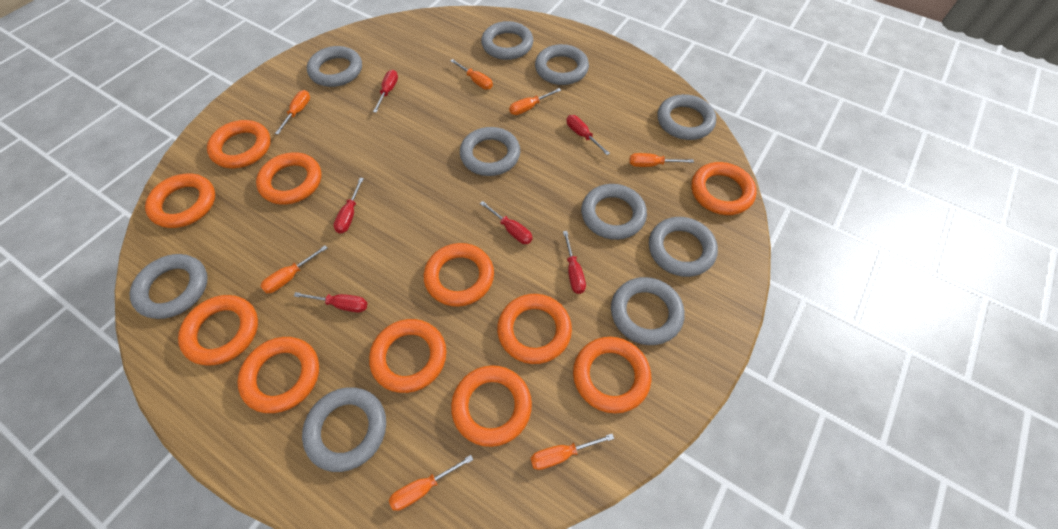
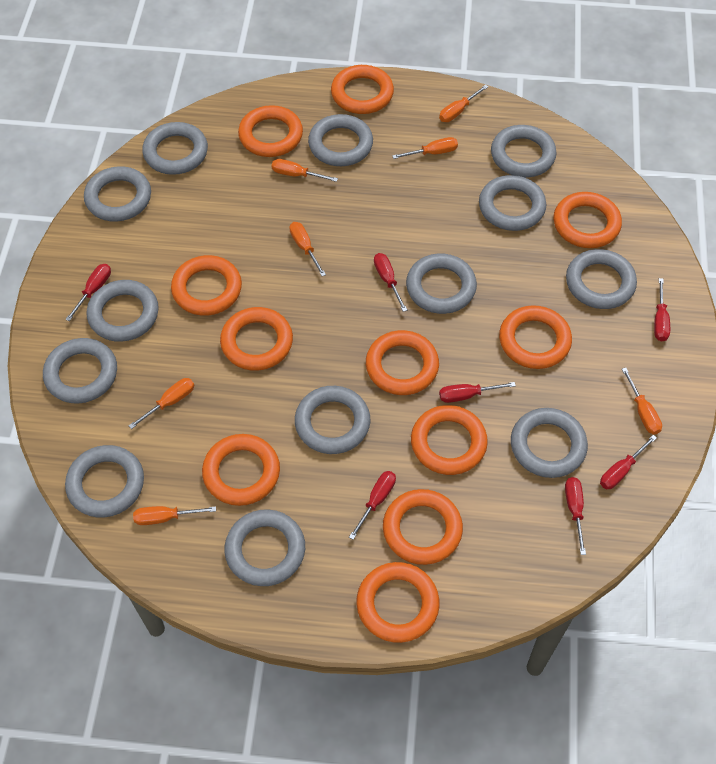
grey ring: 10 -> 13
red screwdriver: 6 -> 7

